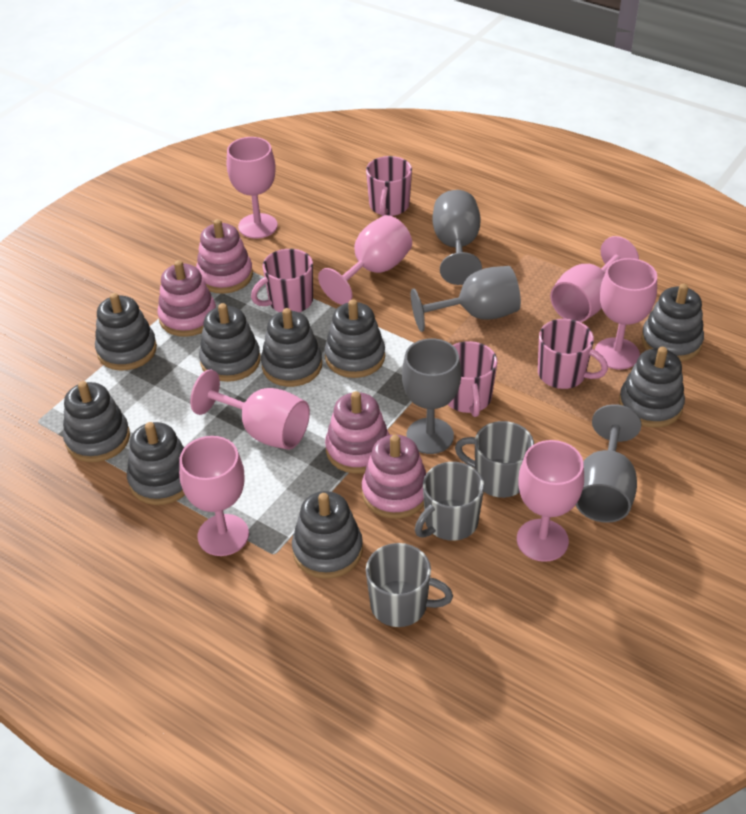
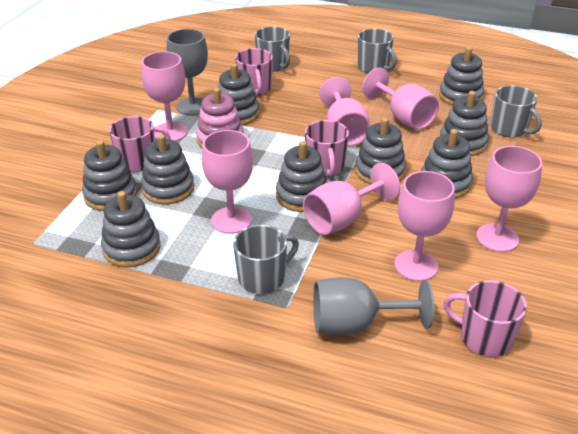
grey goblet: 4 -> 2
grey mug: 3 -> 4
pink stacking toy: 4 -> 1

